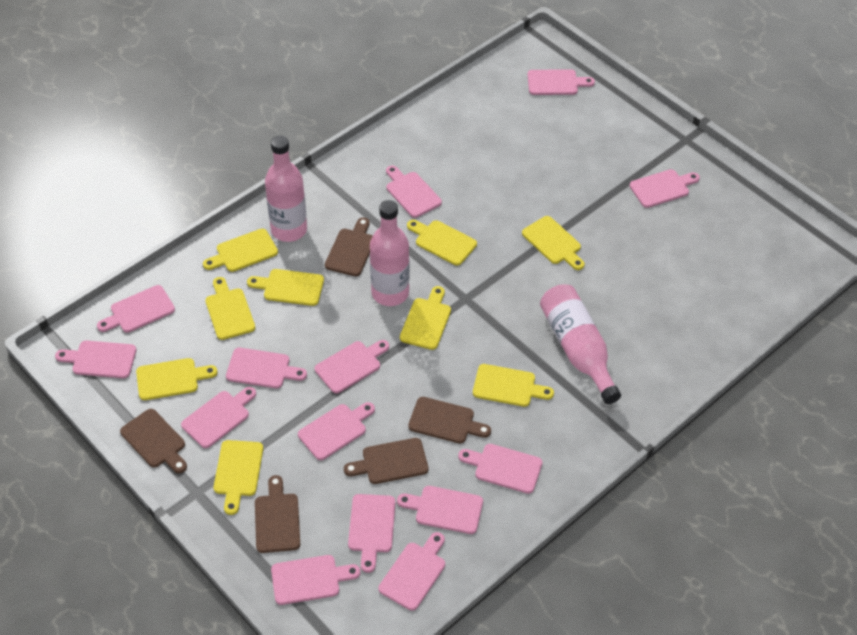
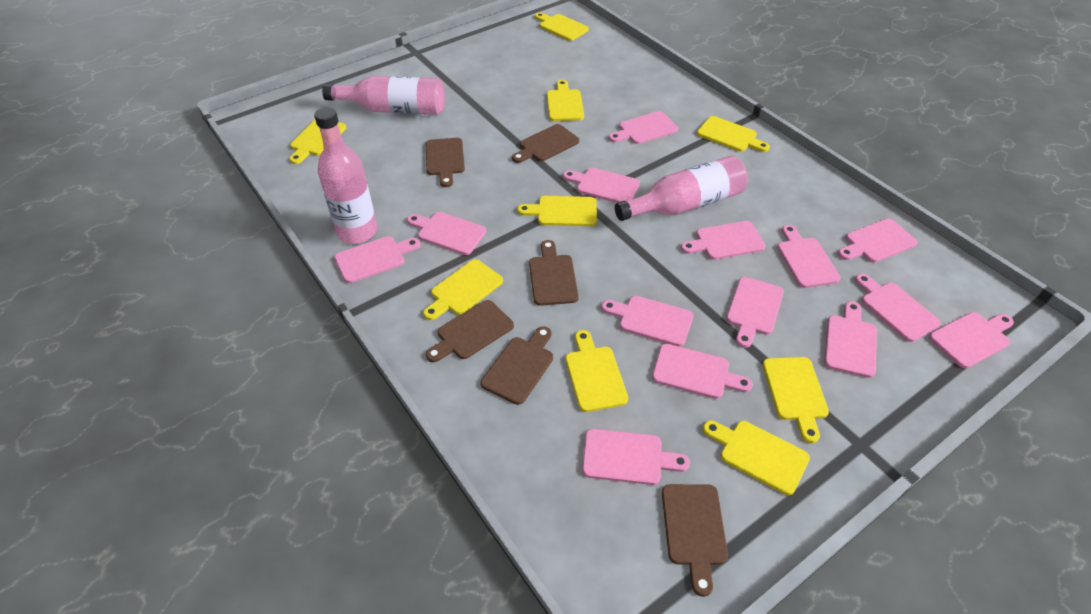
brown cutting board: 5 -> 6

